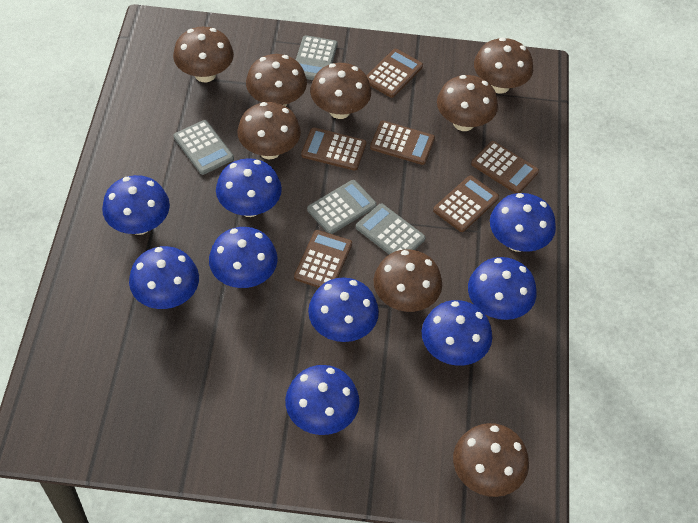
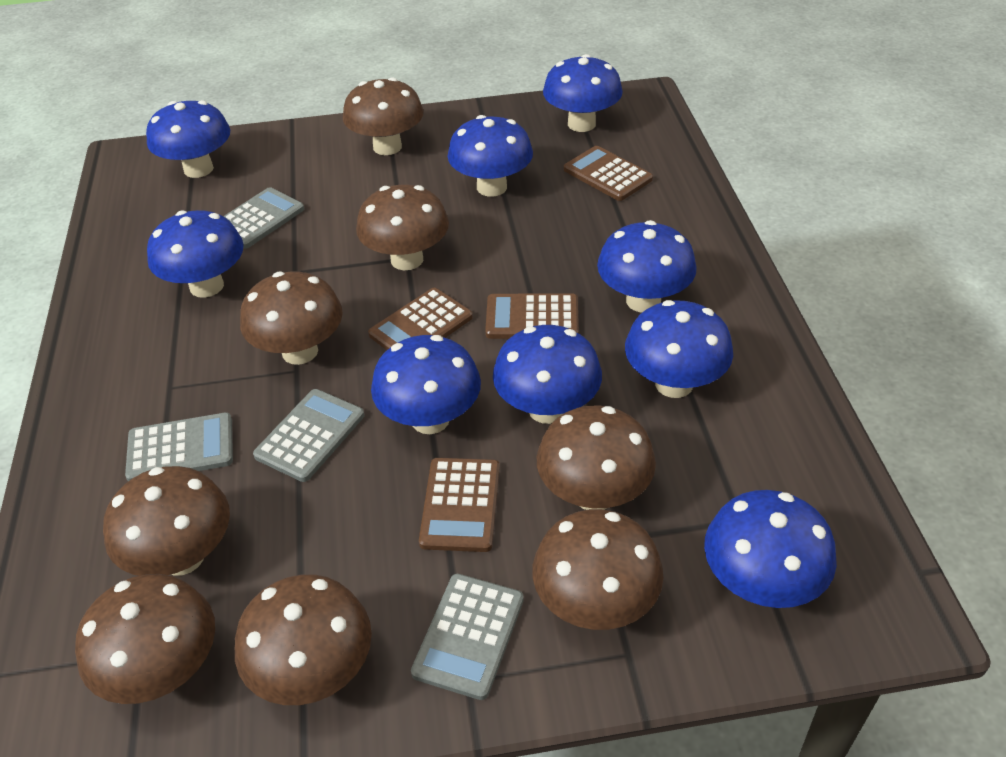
brown calculator: 6 -> 4

